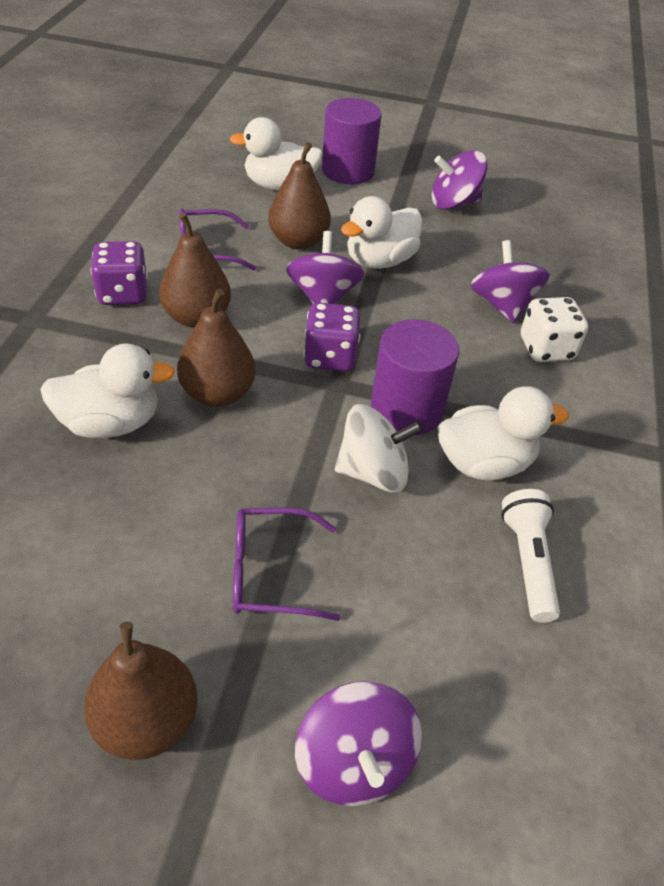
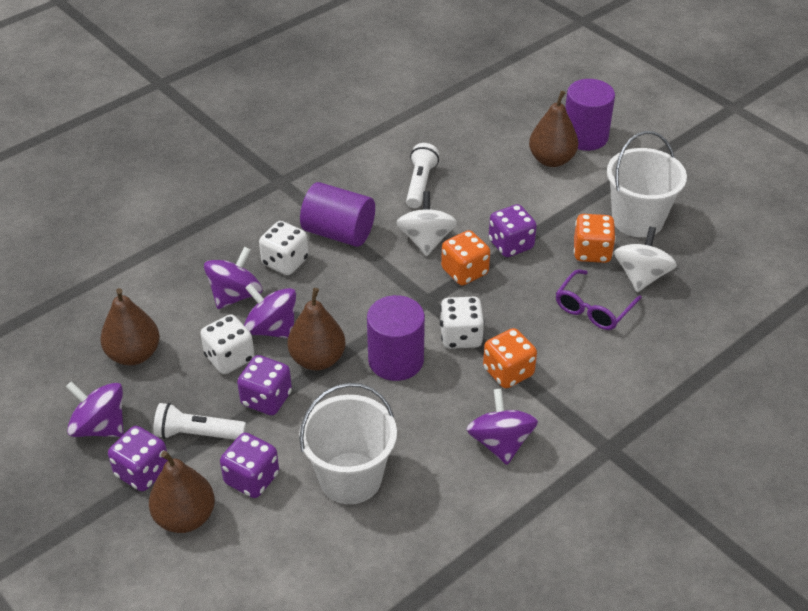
orange dice: 0 -> 3
purple cylinder: 2 -> 3
purple dice: 2 -> 4
purple glasses: 2 -> 1
white bucket: 0 -> 2
white dice: 1 -> 3
white duck: 4 -> 0
white flashlight: 1 -> 2
white spinning top: 1 -> 2

